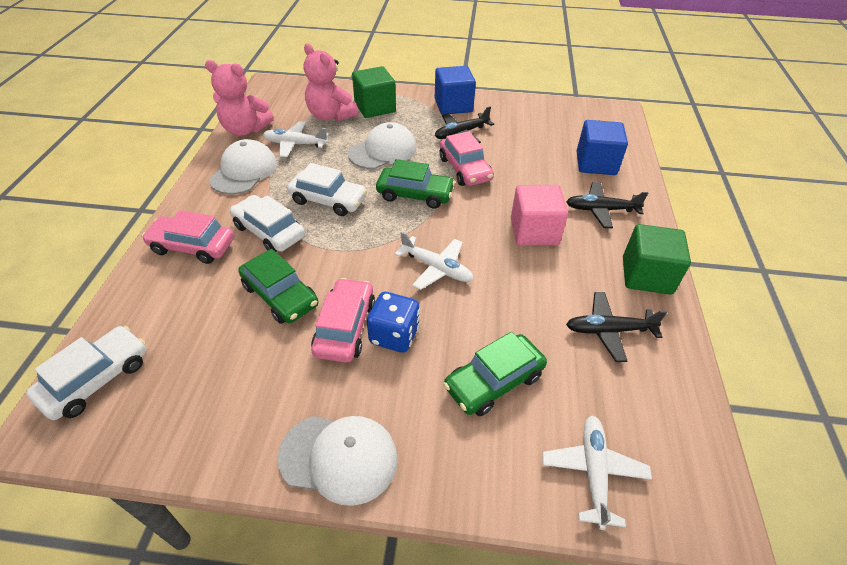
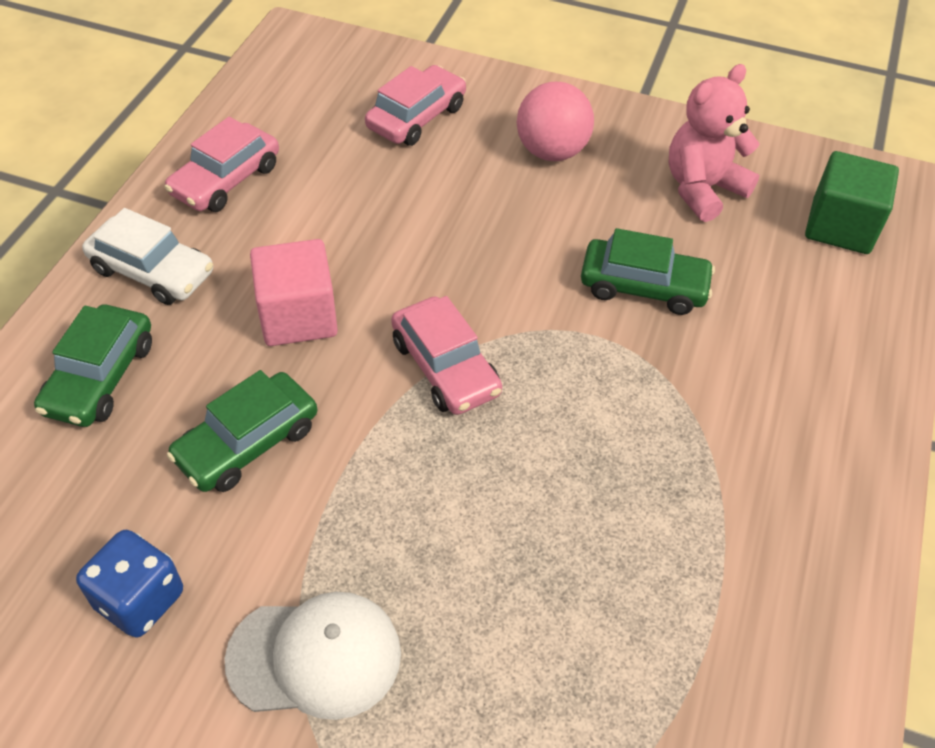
black plane: 3 -> 0
blue cube: 2 -> 0
green cube: 2 -> 1
pink ball: 0 -> 1
pink teddy bear: 2 -> 1
white cap: 3 -> 1
white car: 3 -> 1
white plane: 3 -> 0

